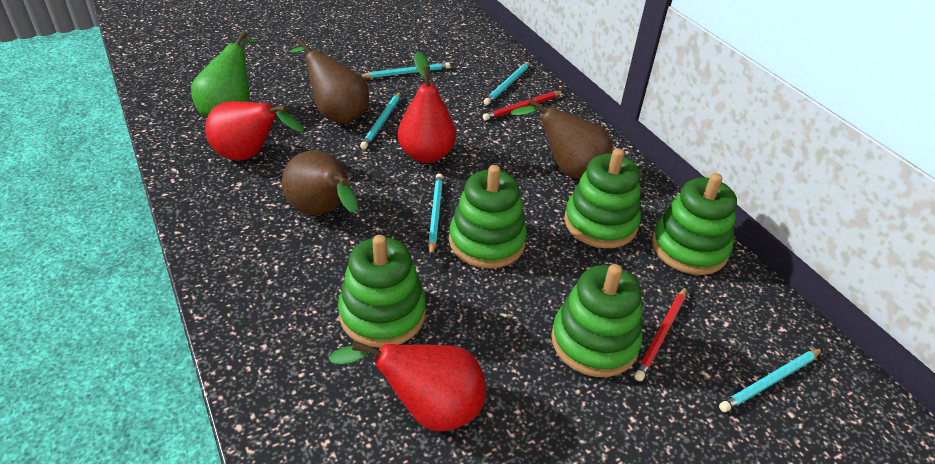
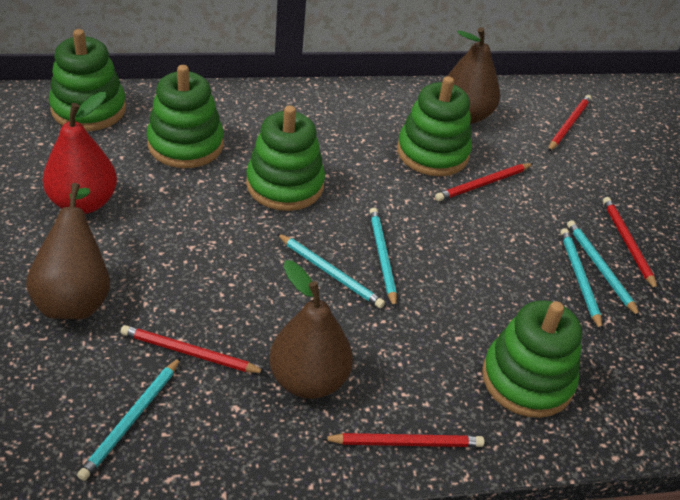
green pear: 1 -> 0
red pear: 3 -> 1
red pencil: 2 -> 5

